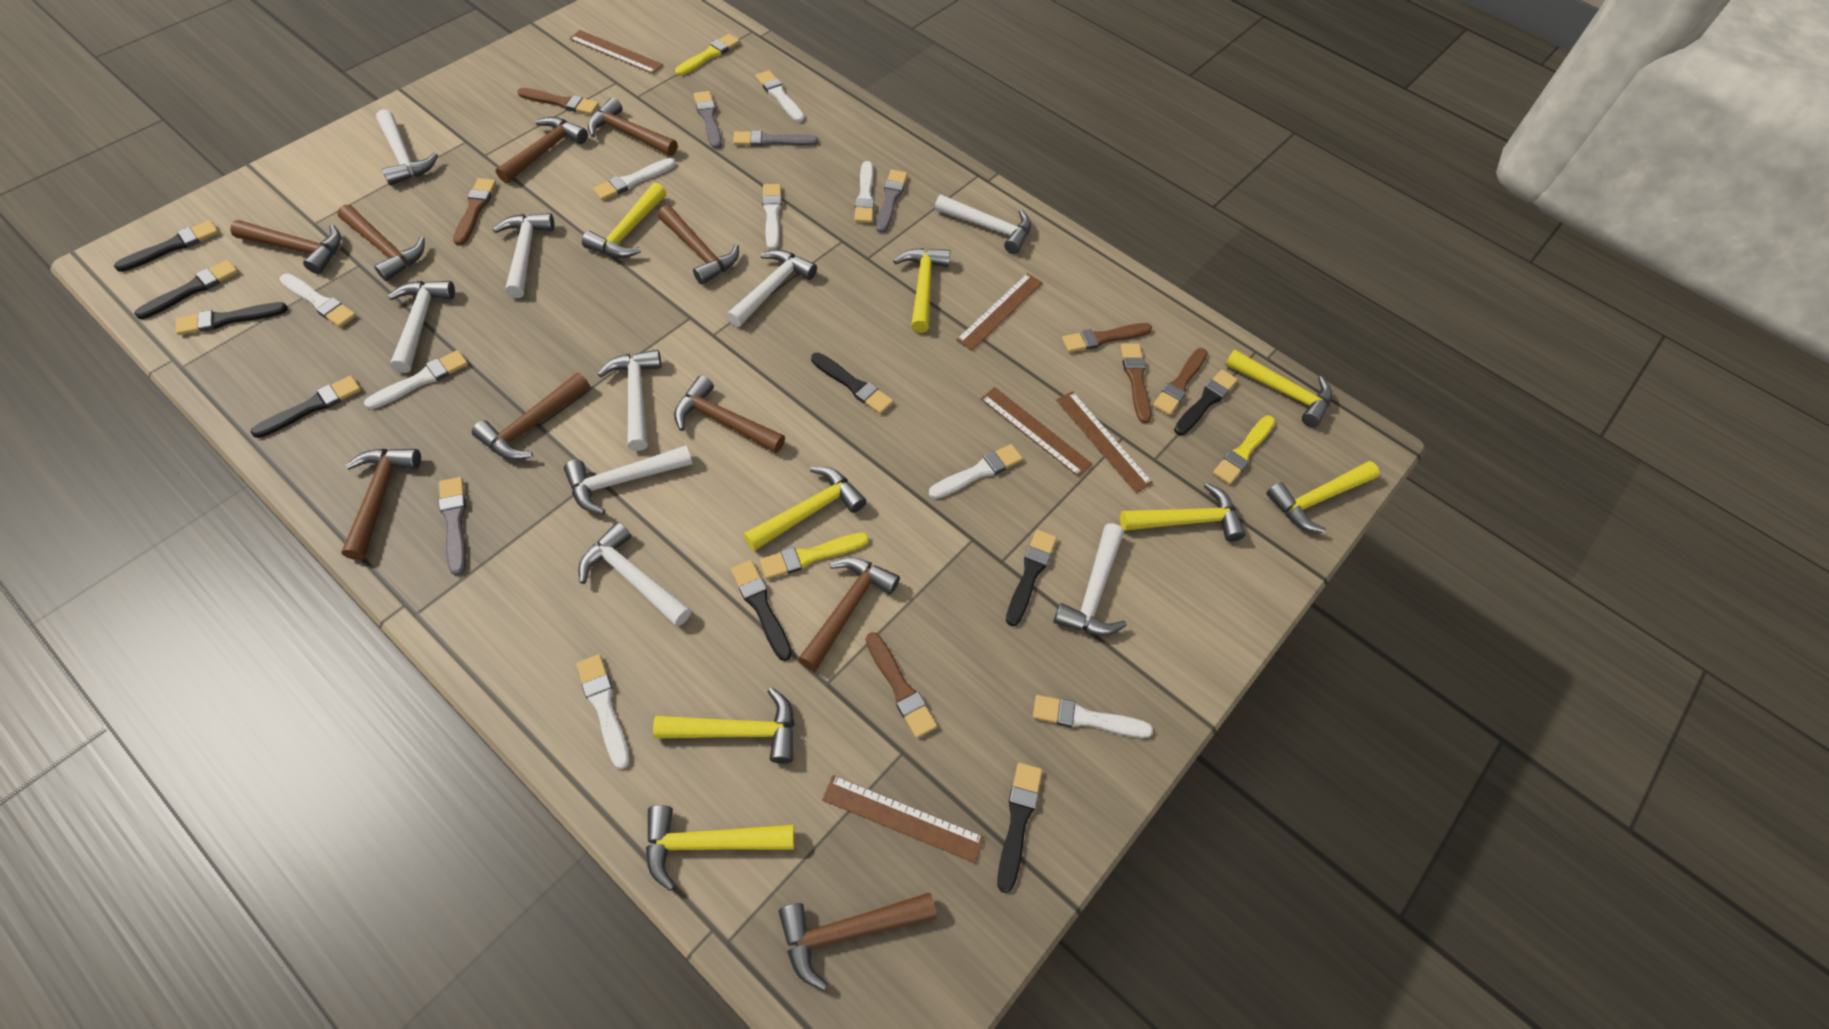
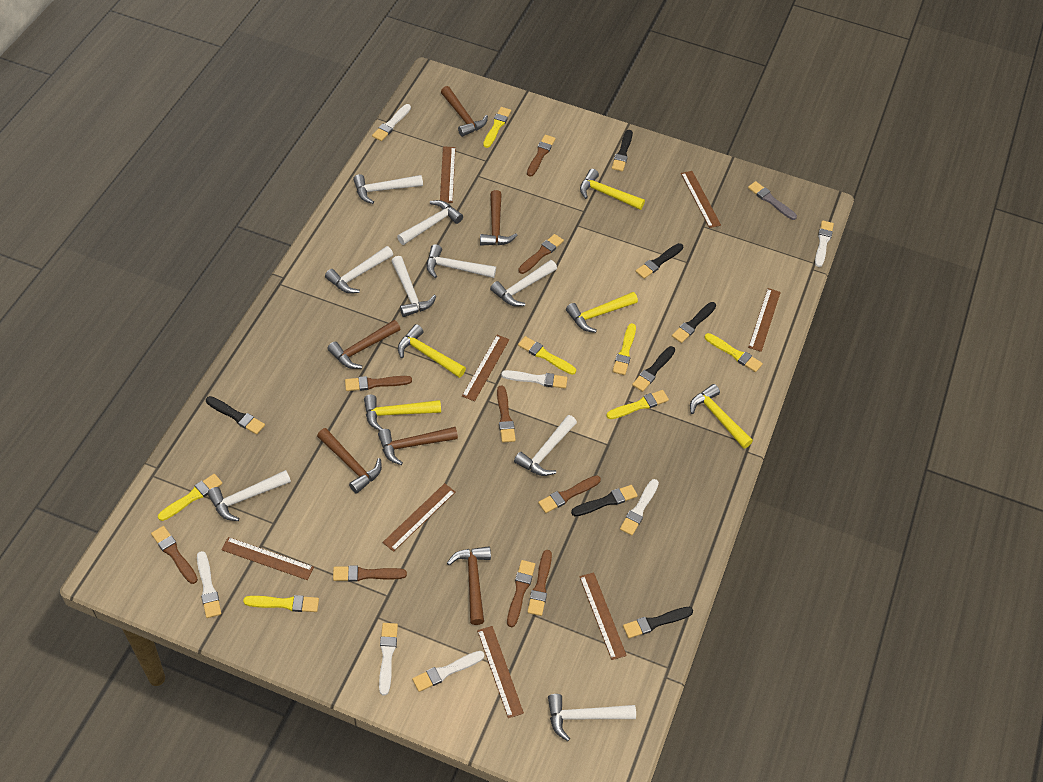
black brush: 9 -> 7
brown brush: 6 -> 9
brown hammer: 10 -> 6
brown ruler: 5 -> 8
grey brush: 4 -> 1
white brush: 9 -> 7
yellow brush: 3 -> 7
yellow hammer: 8 -> 5

